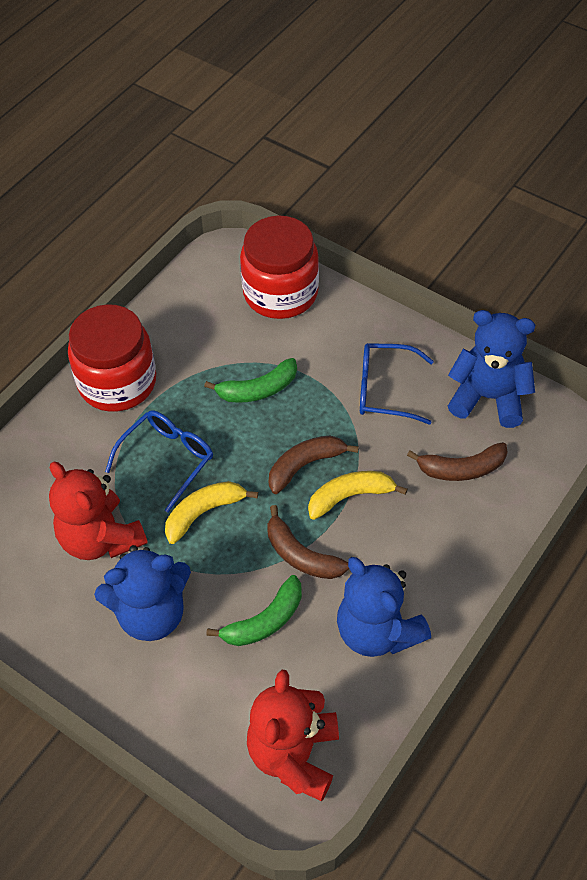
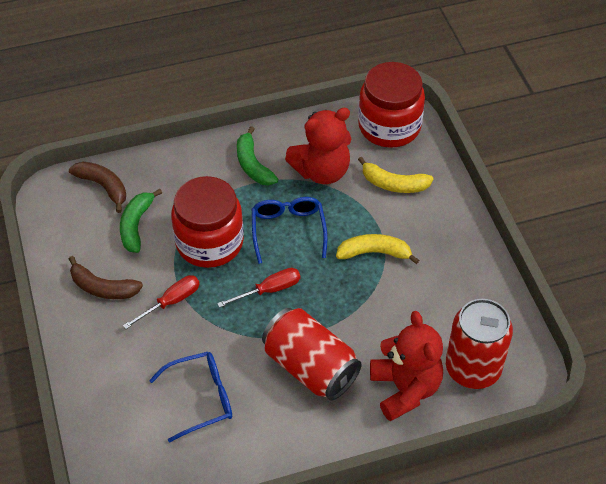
blue teddy bear: 3 -> 0
brown banana: 3 -> 2
red can: 0 -> 2
red screwdriver: 0 -> 2

